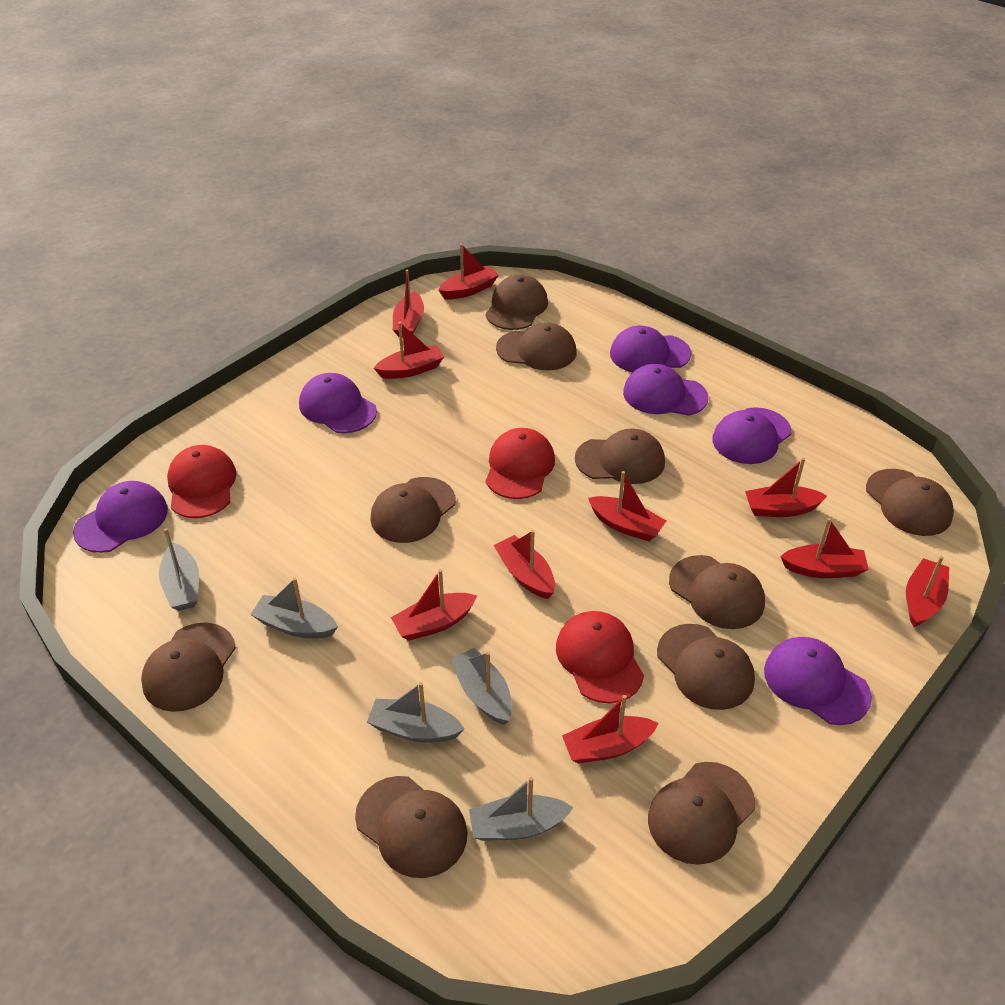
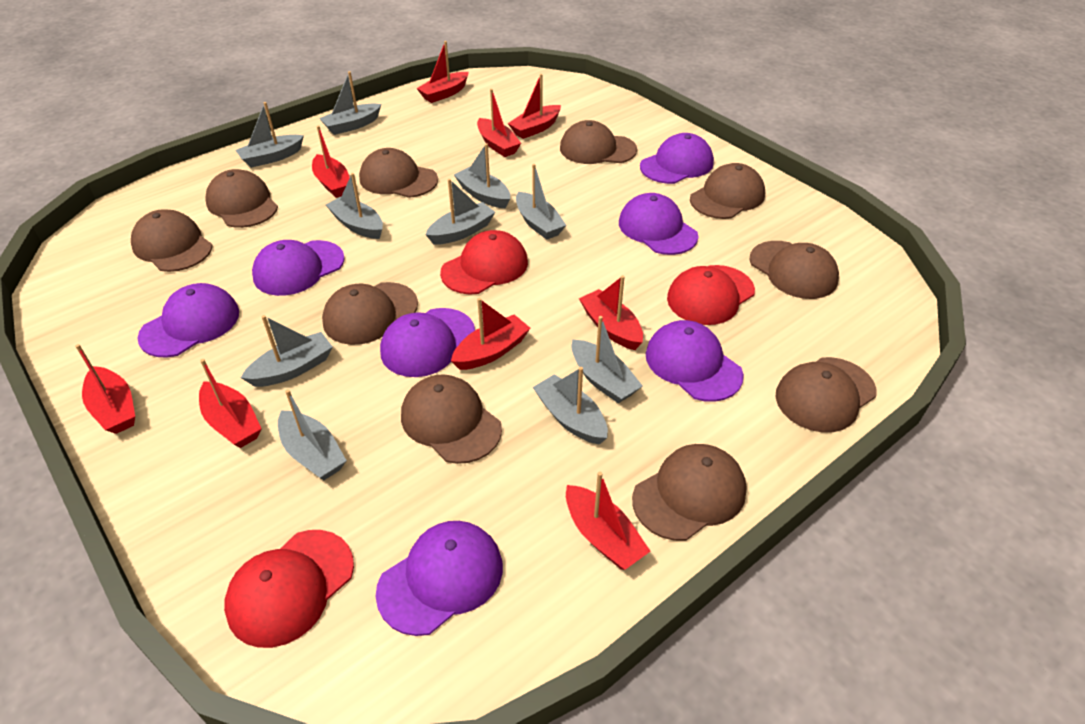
grey boat: 5 -> 10
purple cap: 6 -> 7
red boat: 10 -> 9

